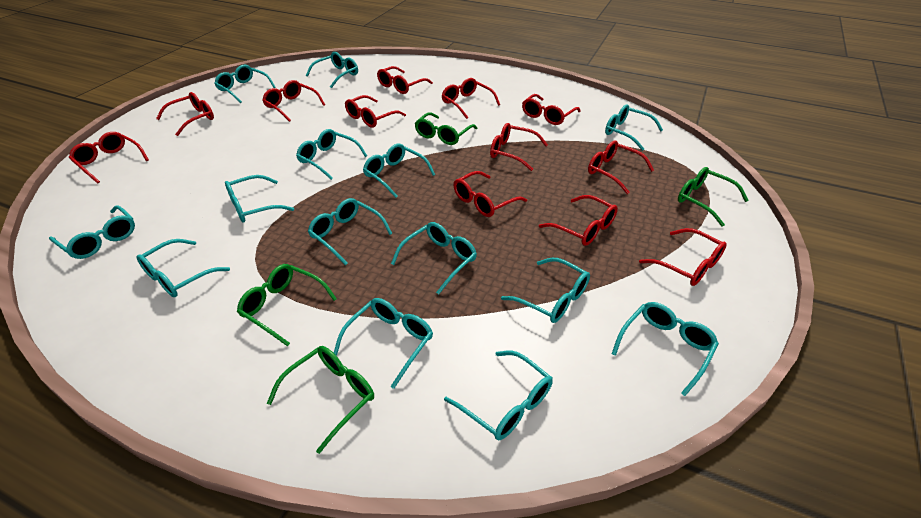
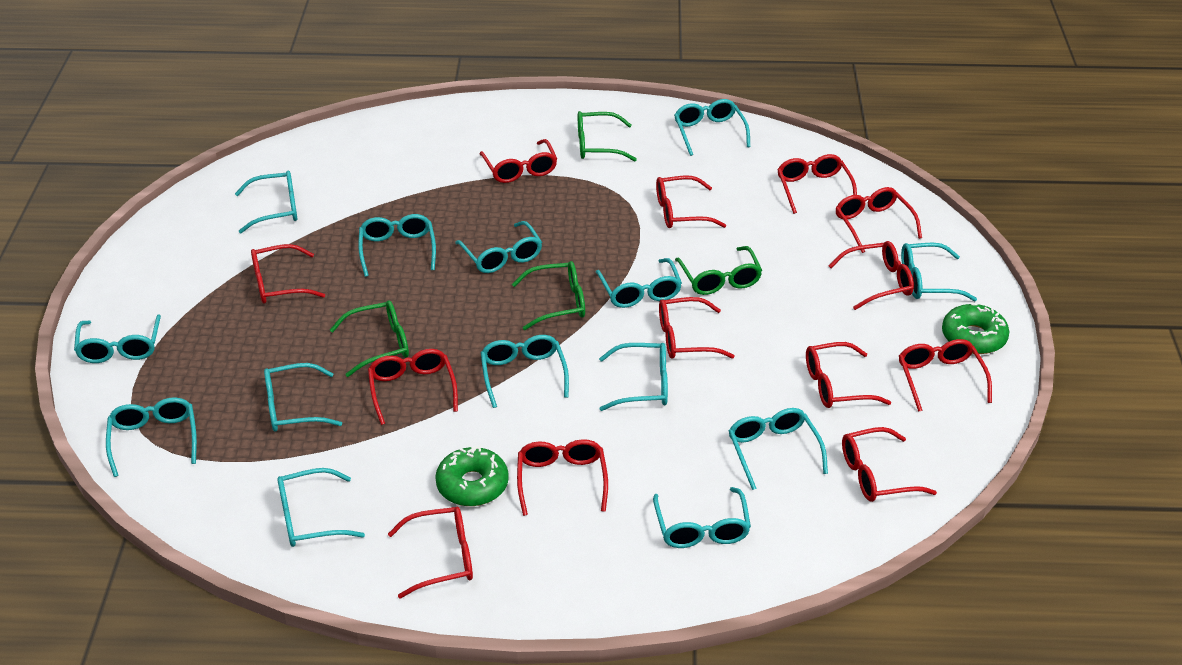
green donut: 0 -> 2
red glasses: 12 -> 13

